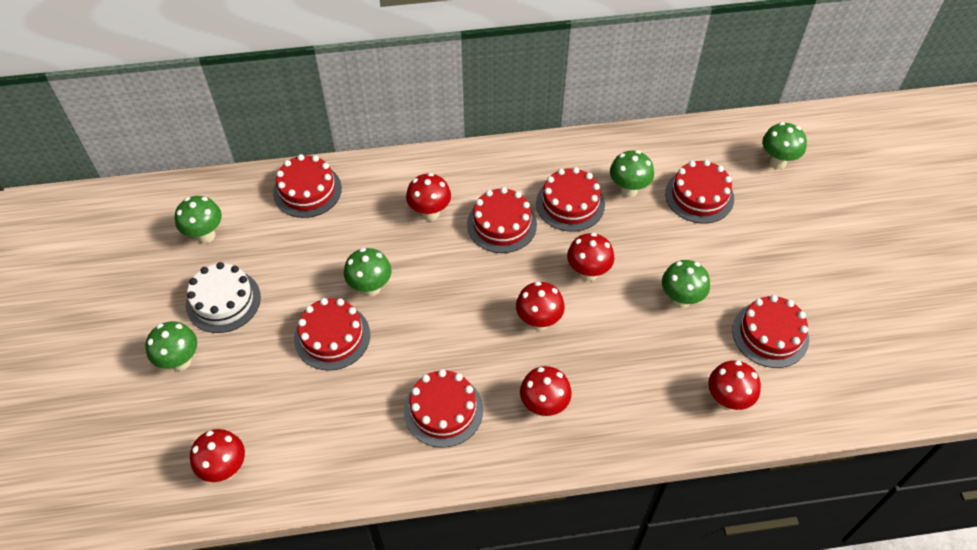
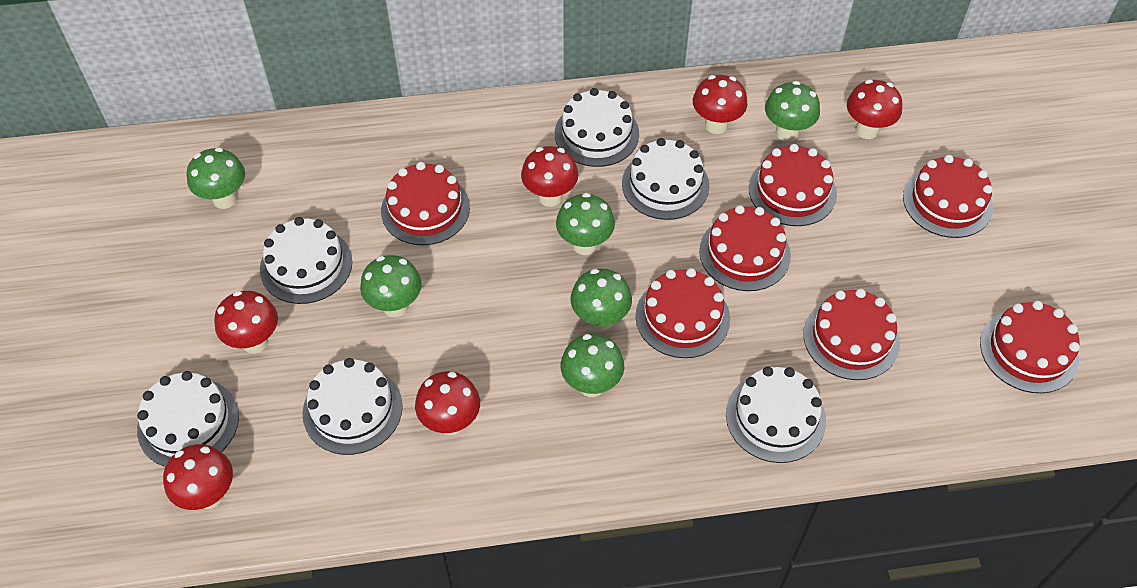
white cake: 1 -> 6

